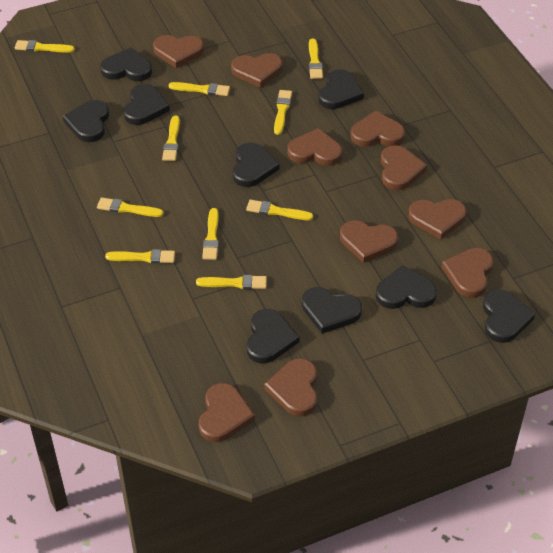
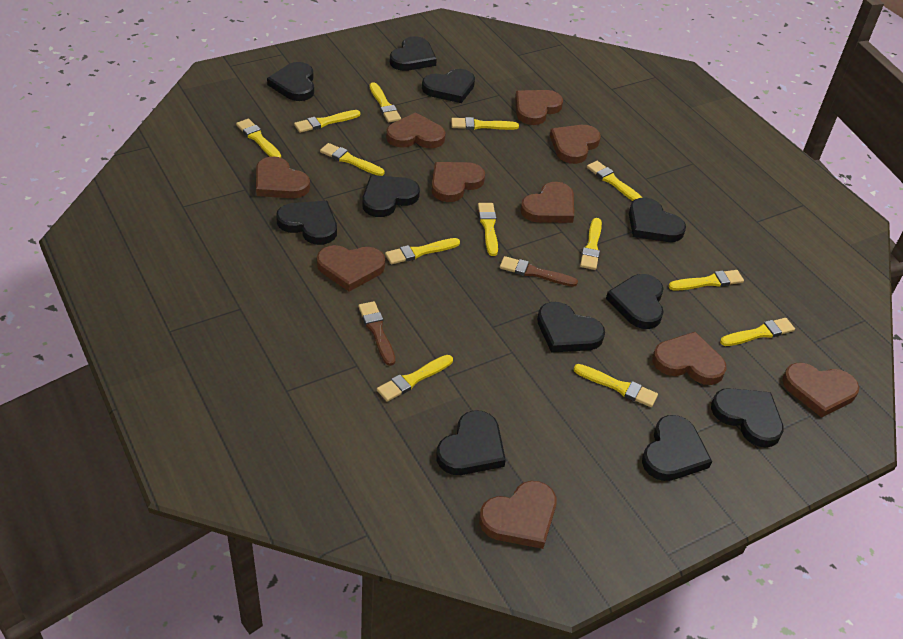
black heart: 9 -> 11
brown brush: 0 -> 2
yellow brush: 10 -> 13

